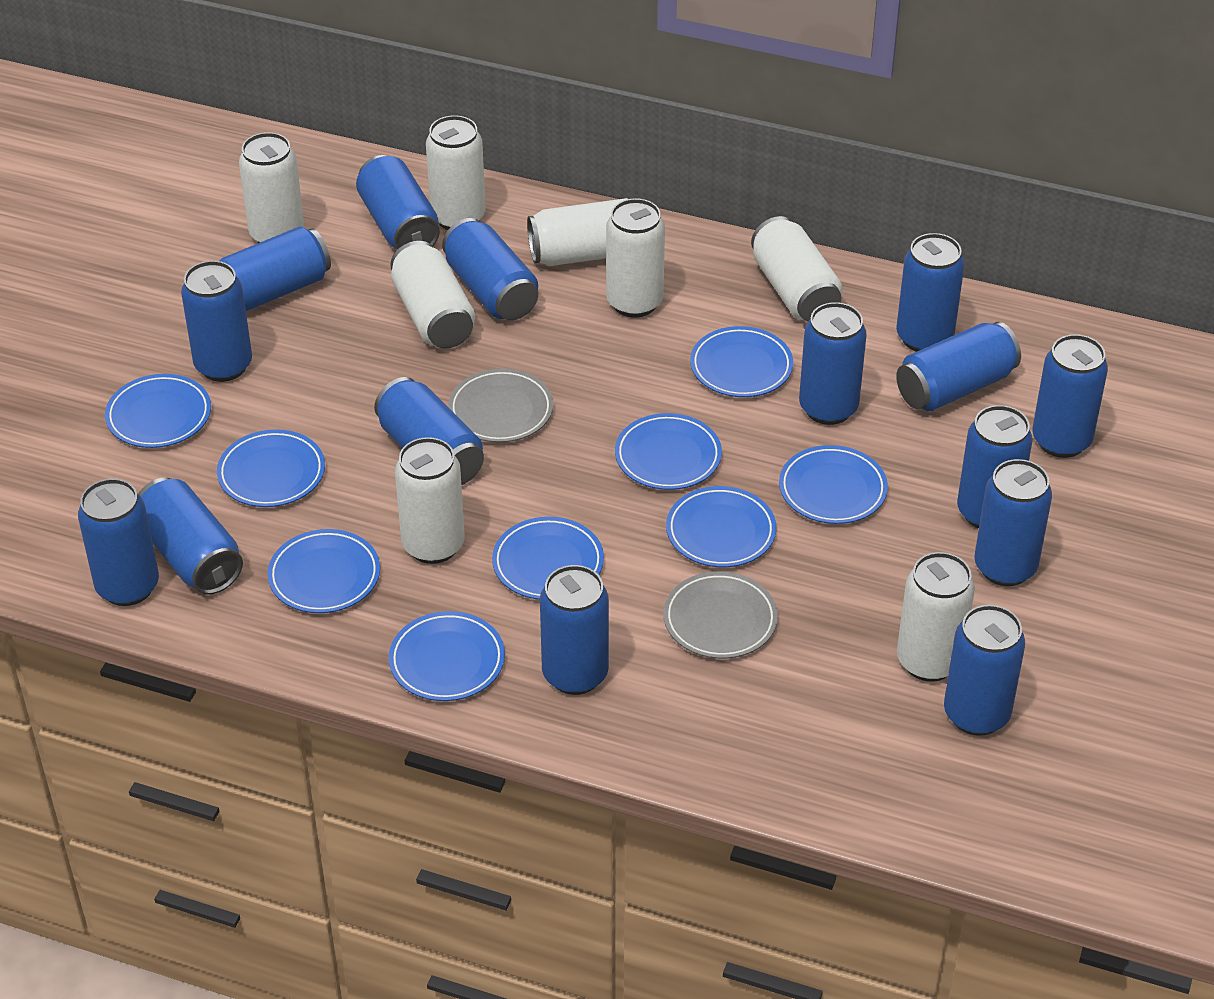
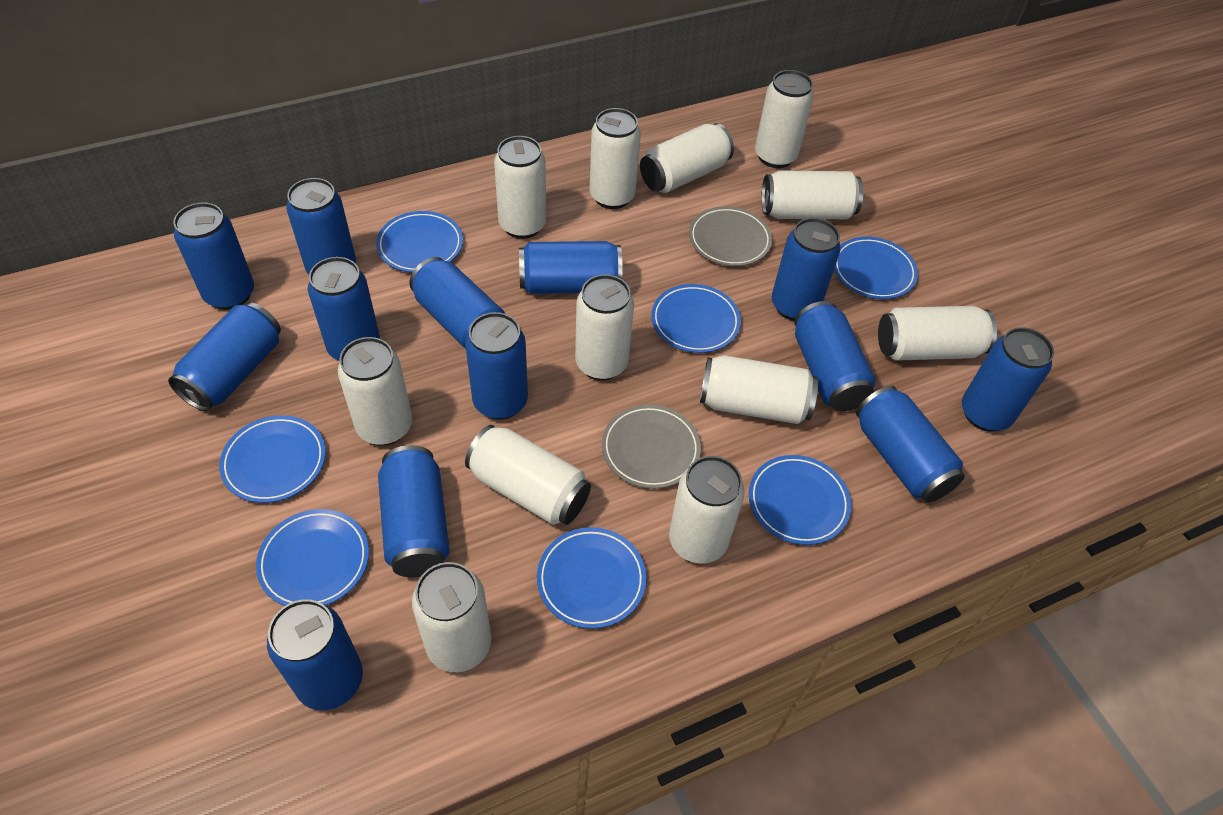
blue can: 15 -> 13
blue plate: 9 -> 7
white can: 8 -> 12

